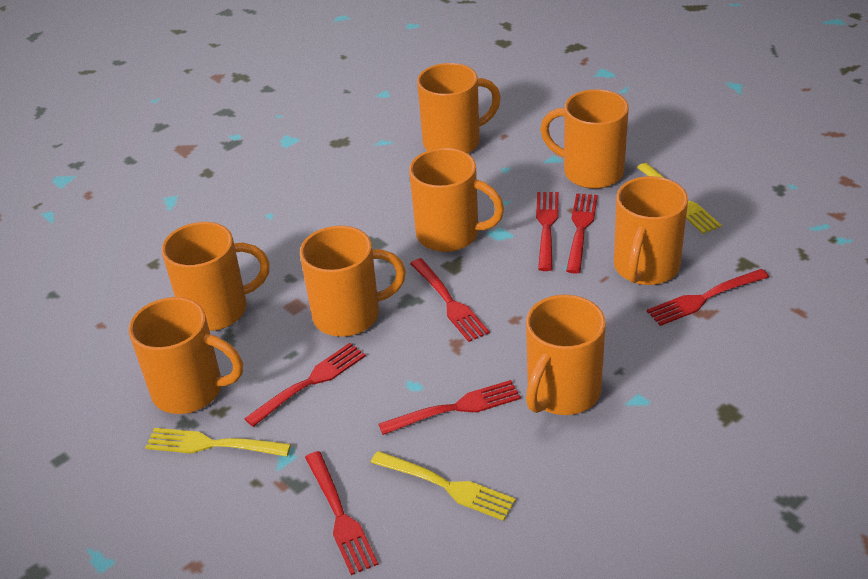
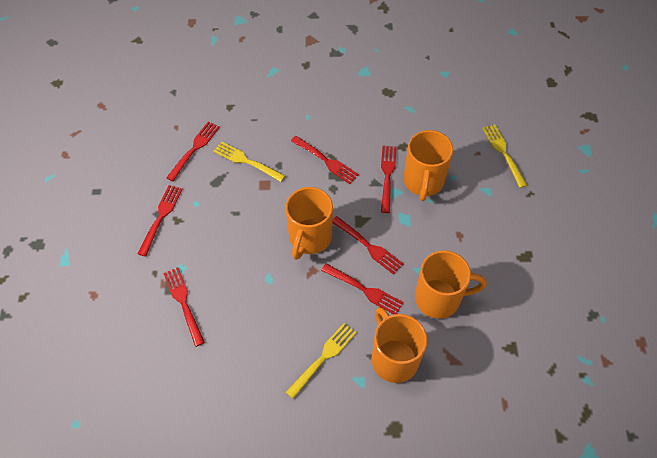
orange mug: 8 -> 4

